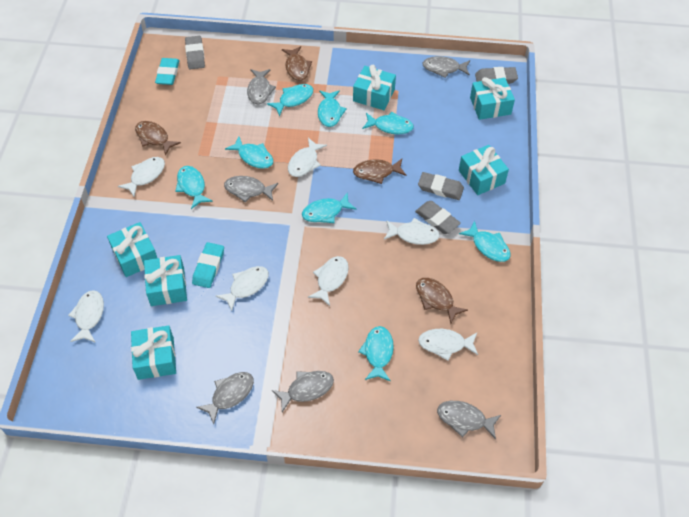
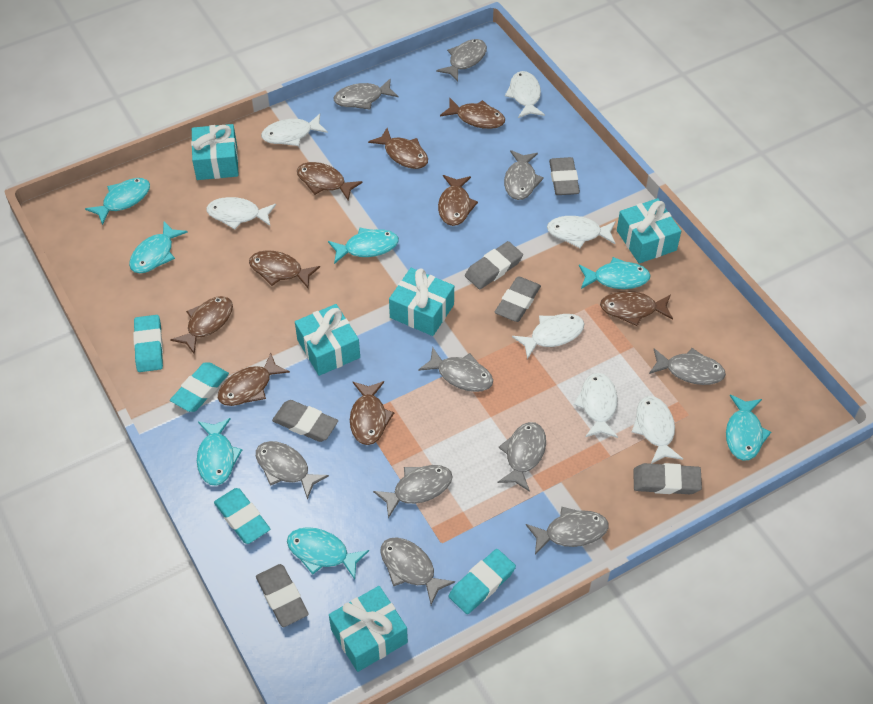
brown fish: 4 -> 9
grey eraser: 4 -> 6
grey fish: 6 -> 10
turquoise eraser: 2 -> 4
turquoise fish: 8 -> 7
turquoise gift: 6 -> 5

